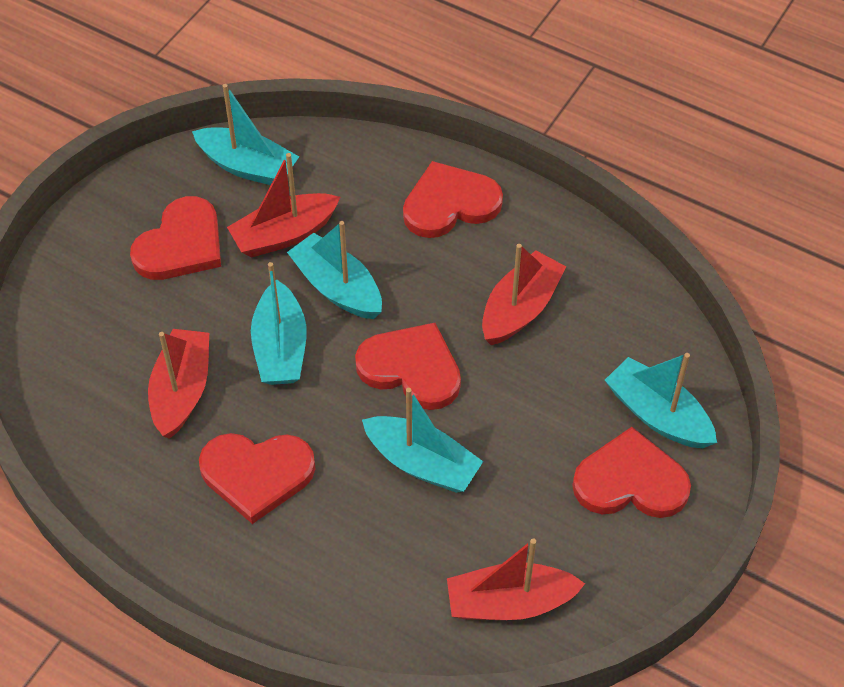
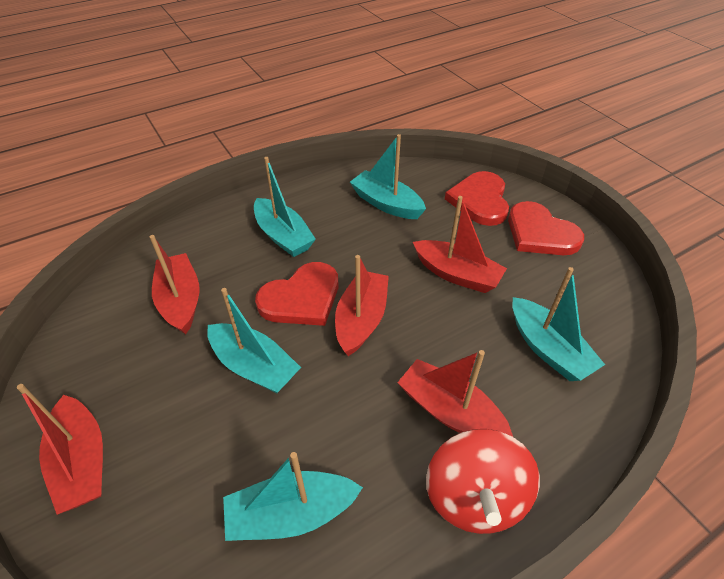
red boat: 4 -> 5
red heart: 5 -> 3
red spinning top: 0 -> 1

